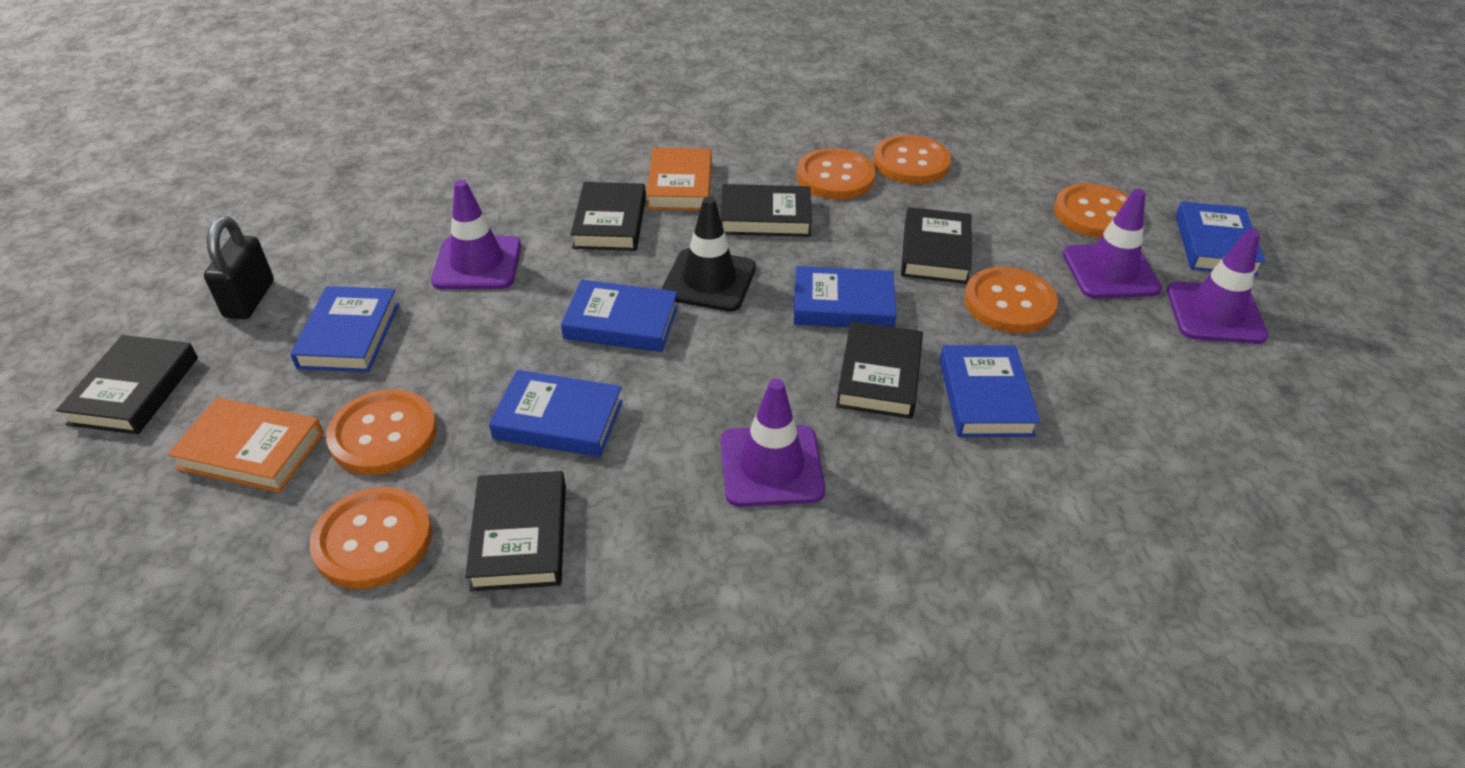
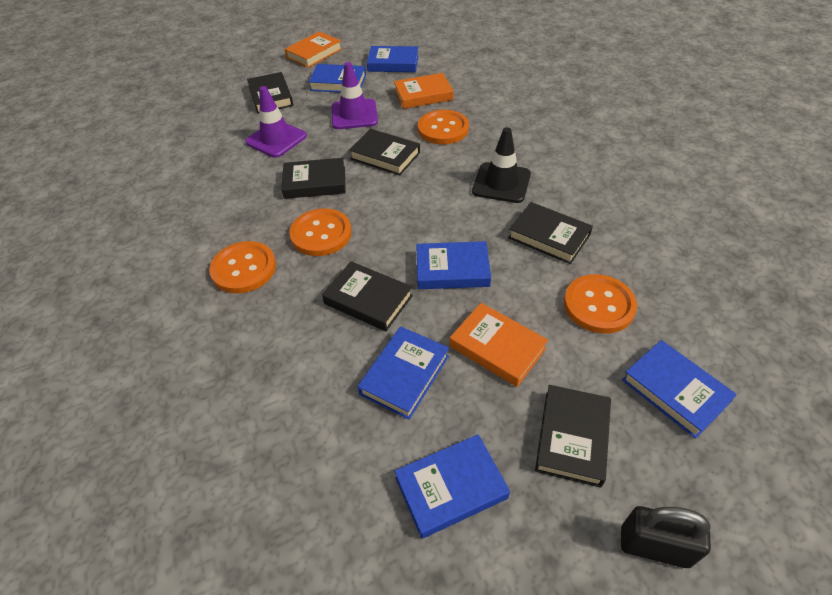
orange book: 2 -> 3
orange button: 6 -> 4
purple traffic cone: 4 -> 2

